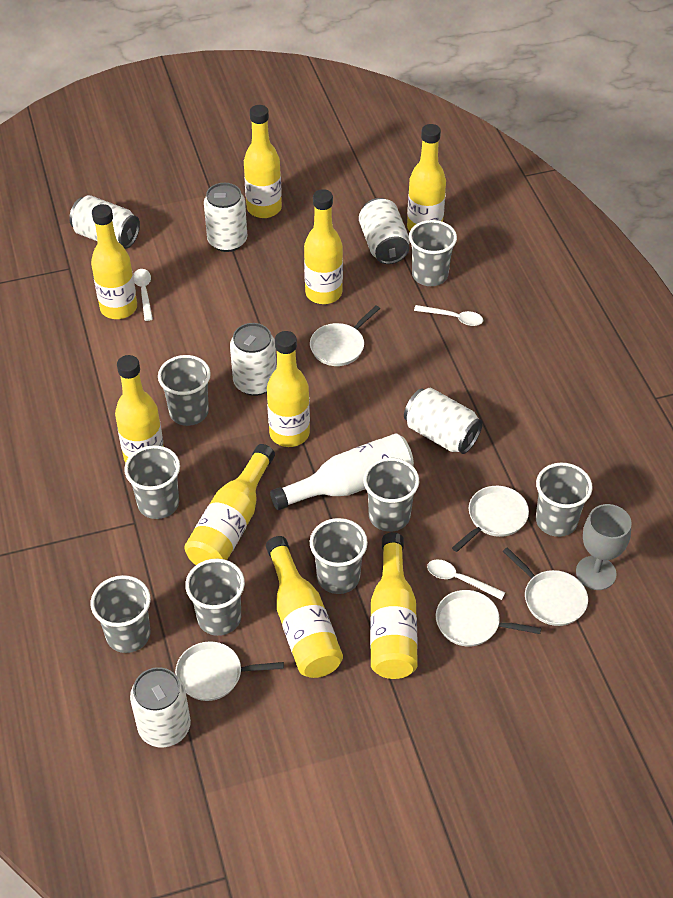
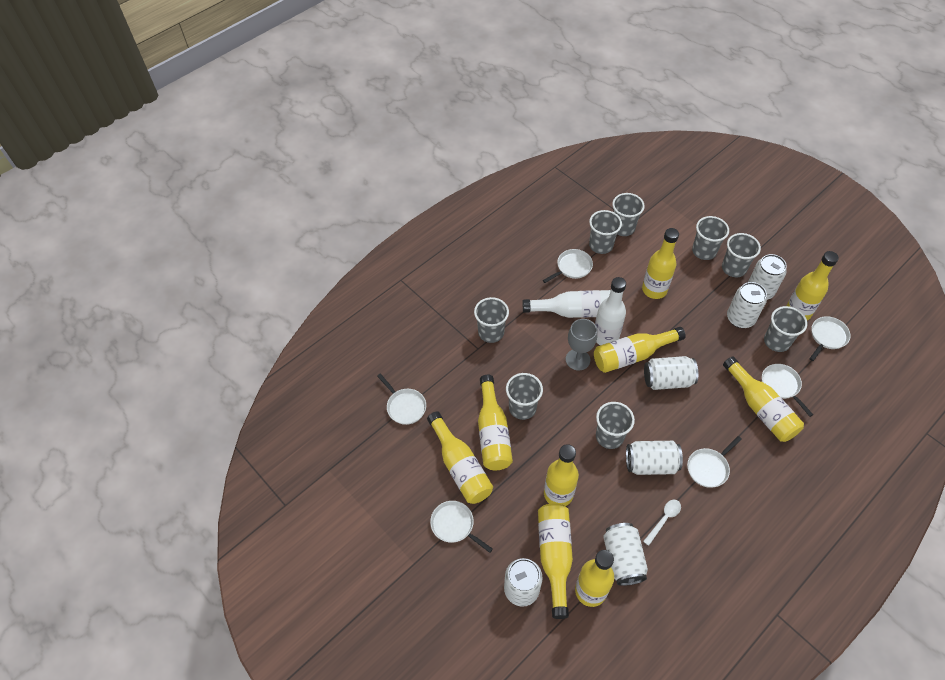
white bottle: 1 -> 2
white pan: 5 -> 6
white spoon: 3 -> 1

